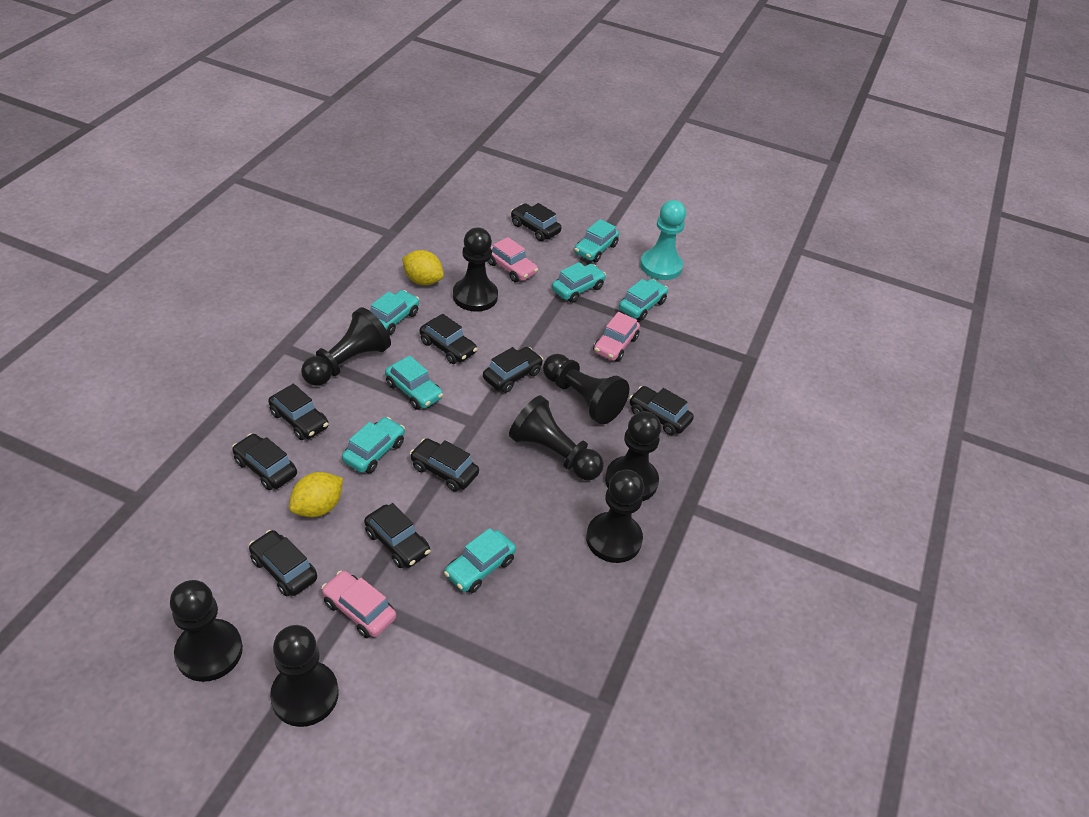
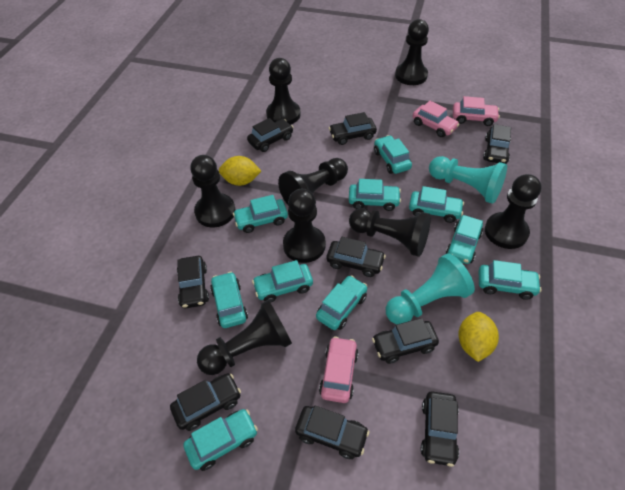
turquoise car: 7 -> 10
turquoise pawn: 1 -> 2

